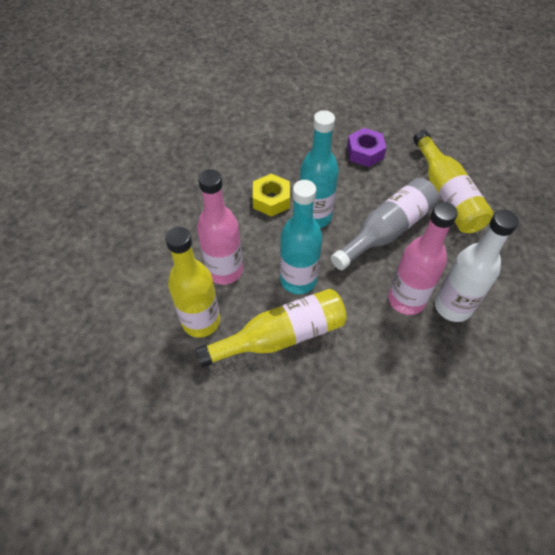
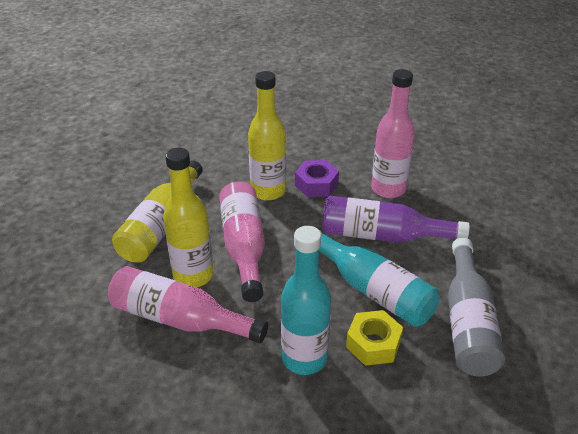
pink bottle: 2 -> 3
purple bottle: 0 -> 1
white bottle: 1 -> 0

